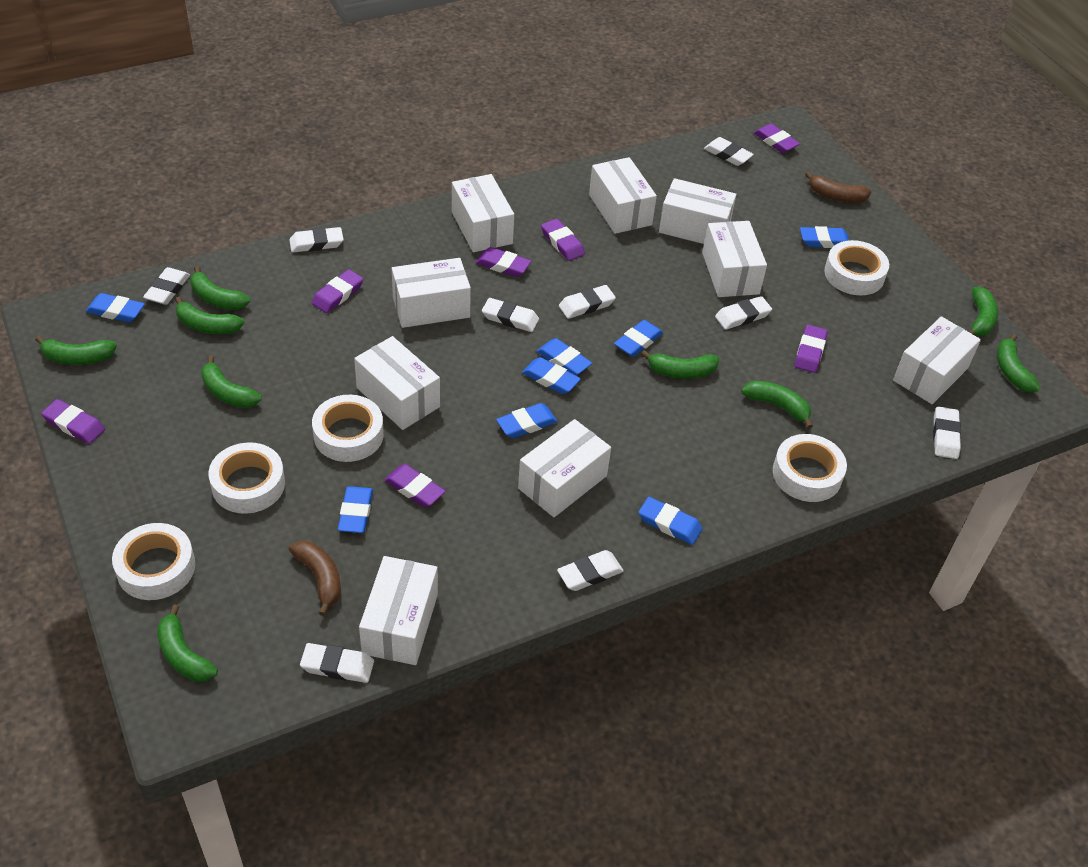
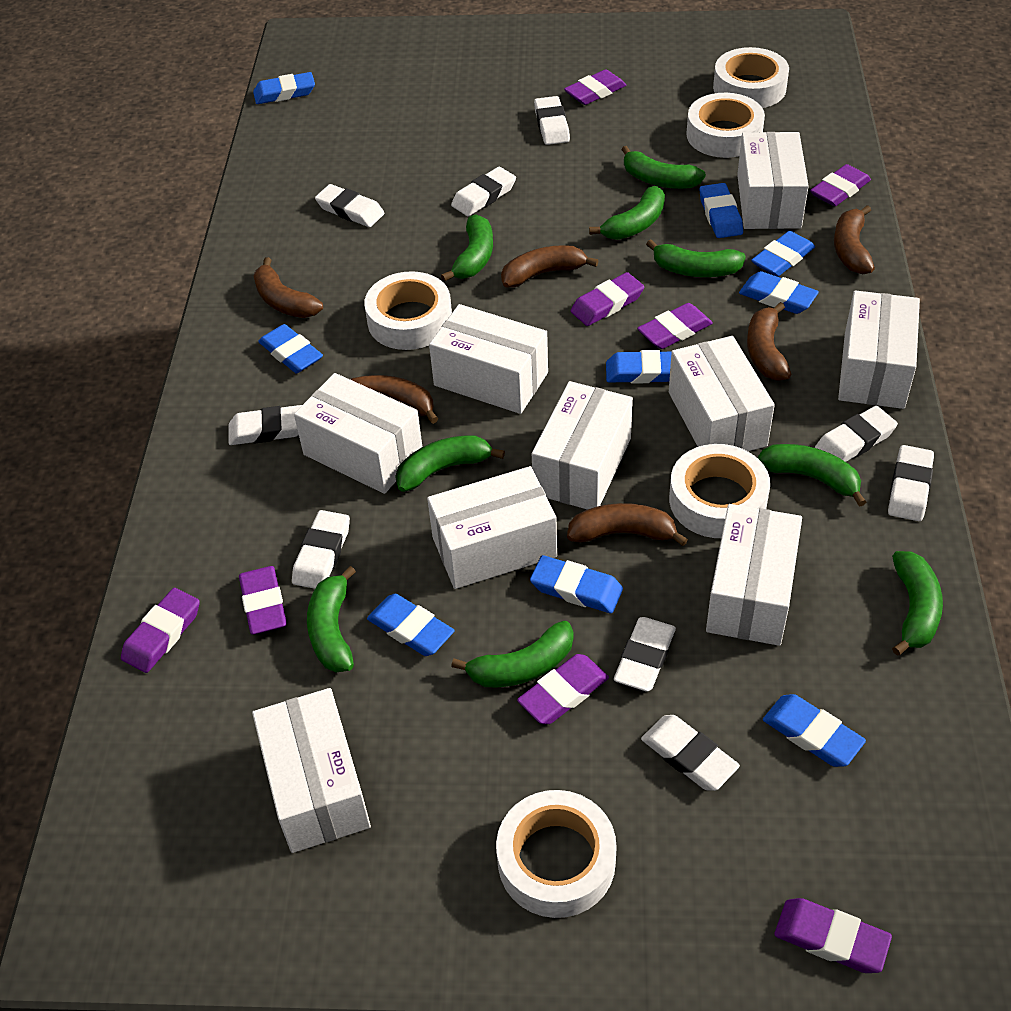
blue eraser: 8 -> 9
brown banana: 2 -> 6
purple eraser: 7 -> 8

